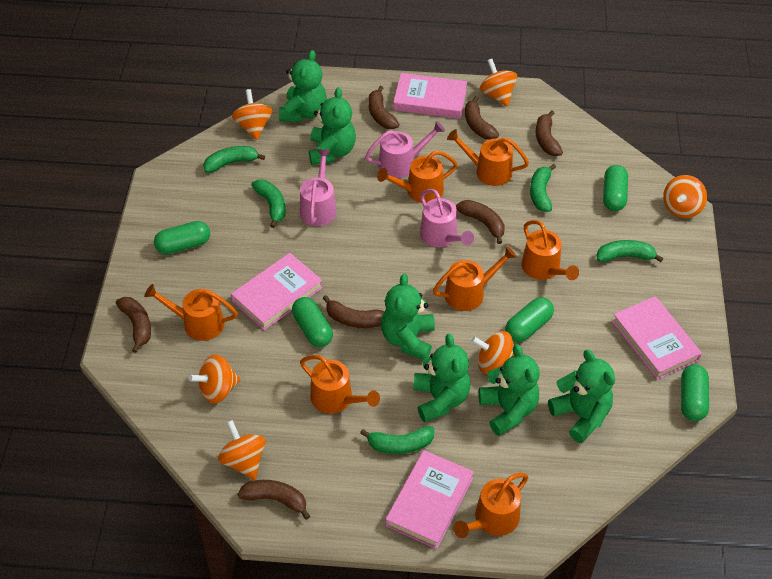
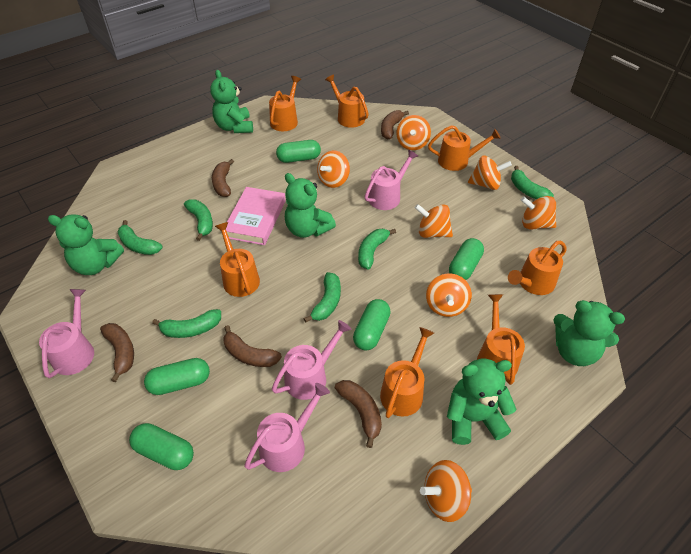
brown banana: 7 -> 5
green banana: 5 -> 6
green teddy bear: 6 -> 5
orange spinning top: 6 -> 7
pink book: 4 -> 1
pink watering can: 3 -> 4

